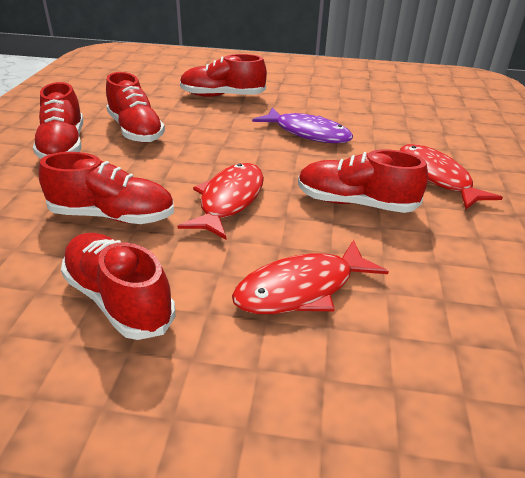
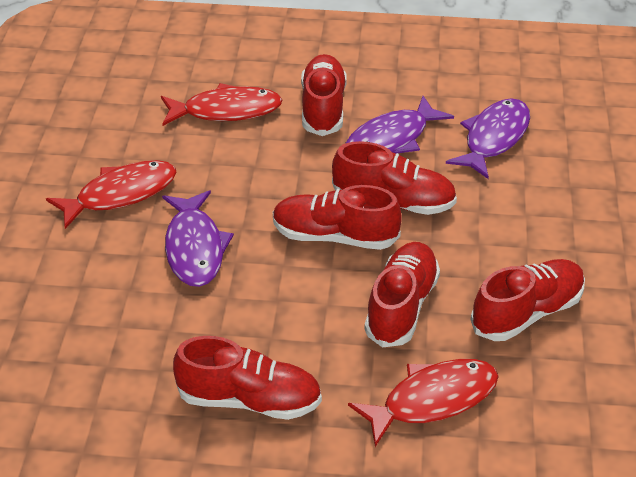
purple fish: 1 -> 3

